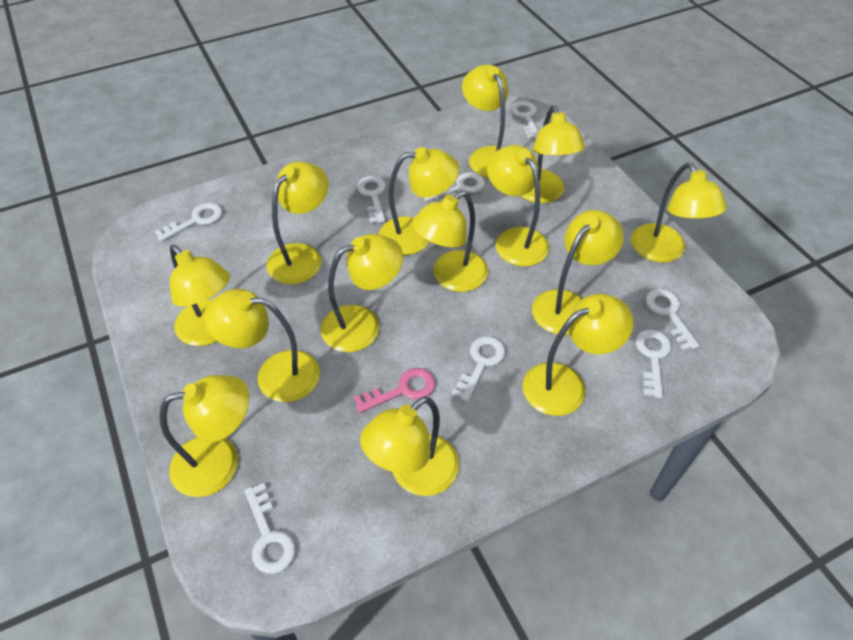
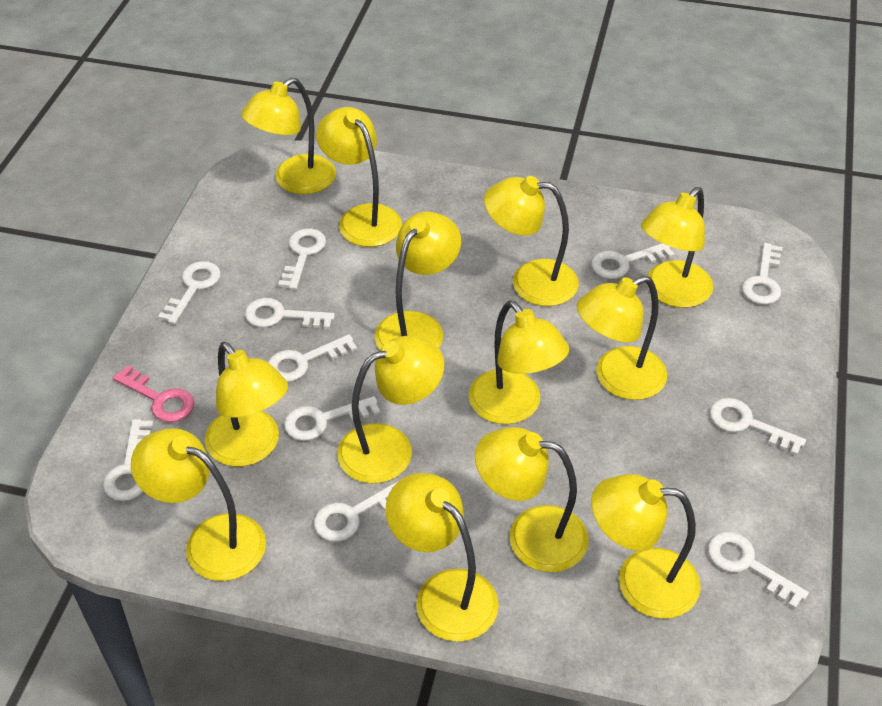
white key: 8 -> 11
yellow lamp: 14 -> 13

